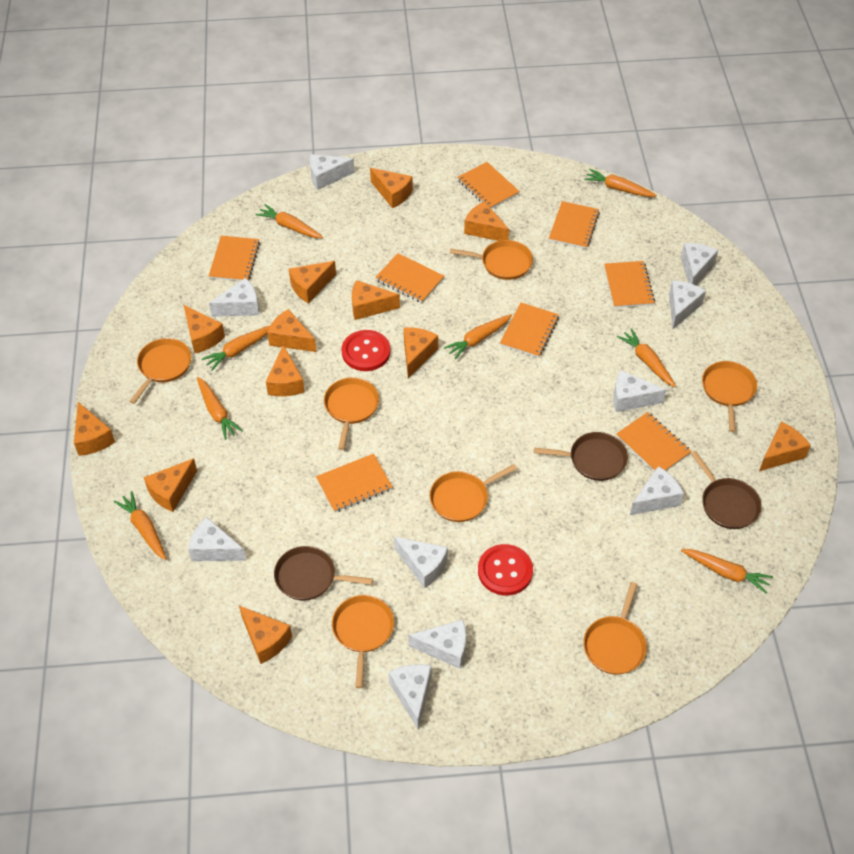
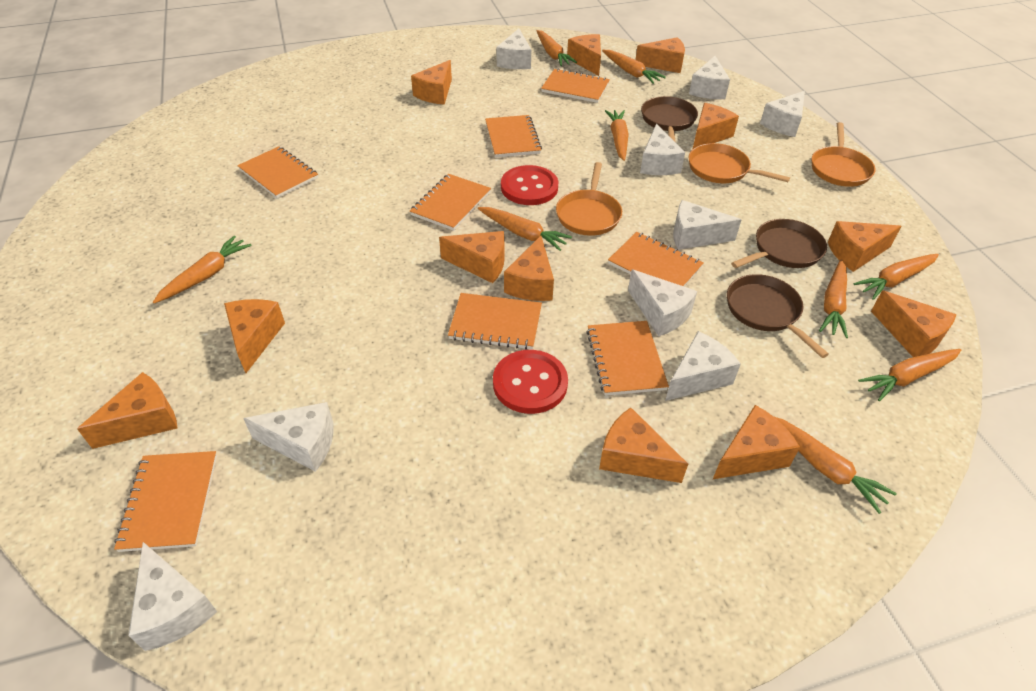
orange carrot: 8 -> 9
orange pan: 7 -> 3
white cheese: 10 -> 9

